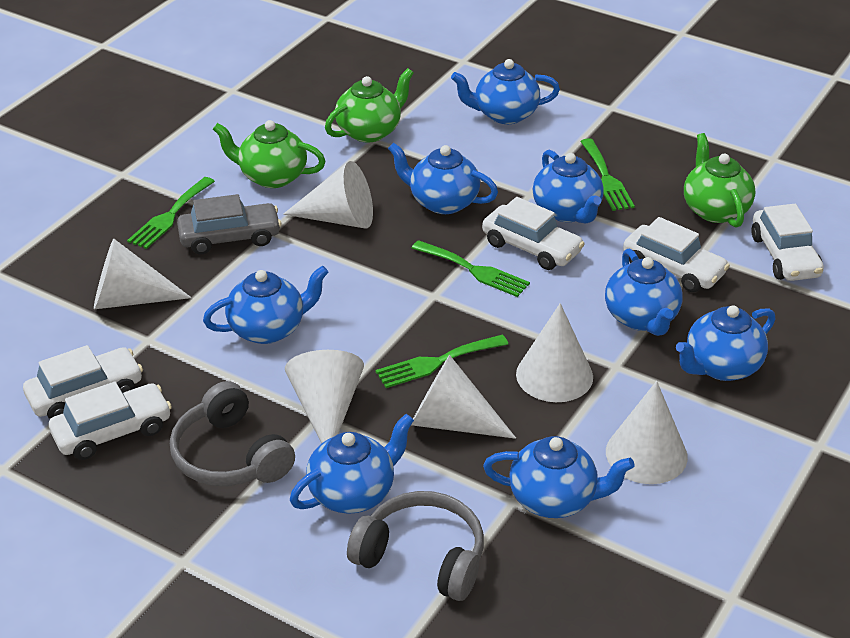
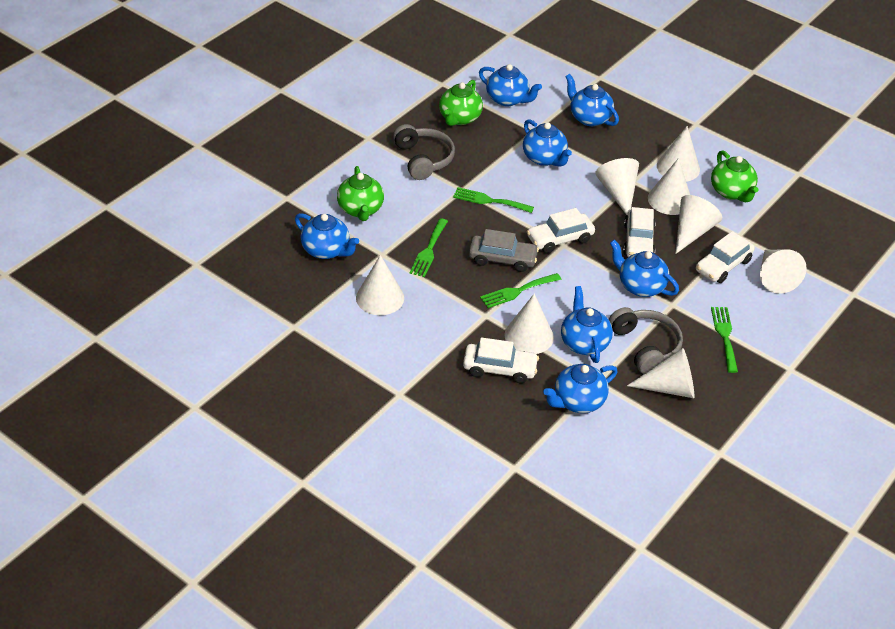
blue teapot: 8 -> 7
white car: 5 -> 4
white cone: 6 -> 8

